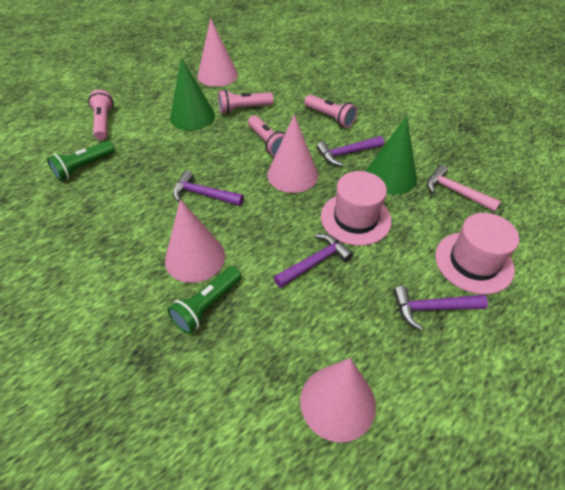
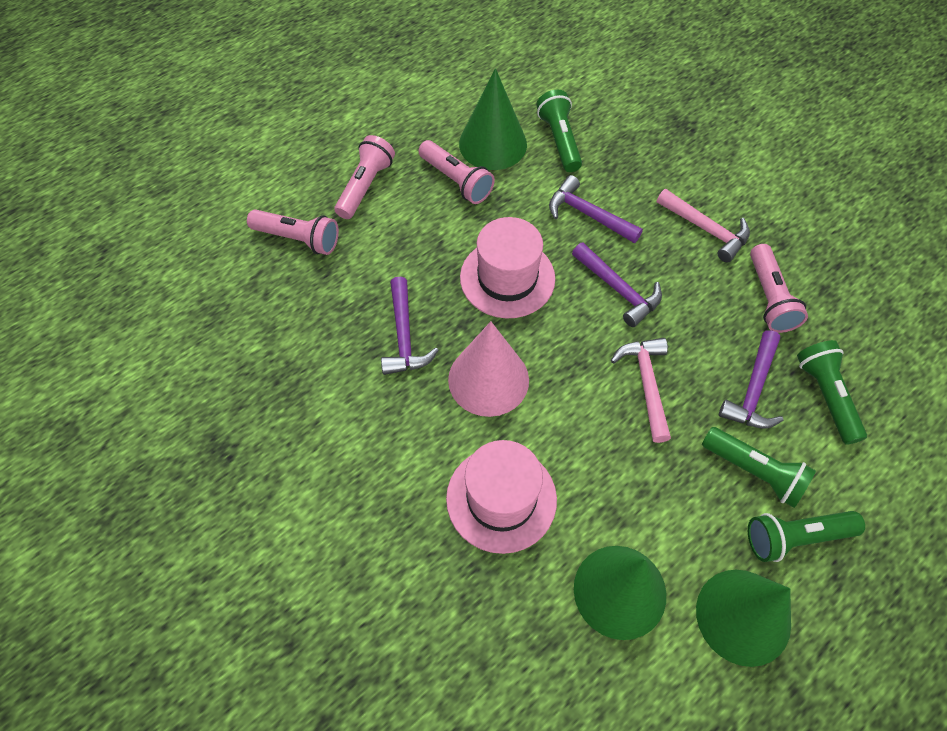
green cone: 2 -> 3
green flashlight: 2 -> 4
pink cone: 4 -> 1
pink hammer: 1 -> 2

